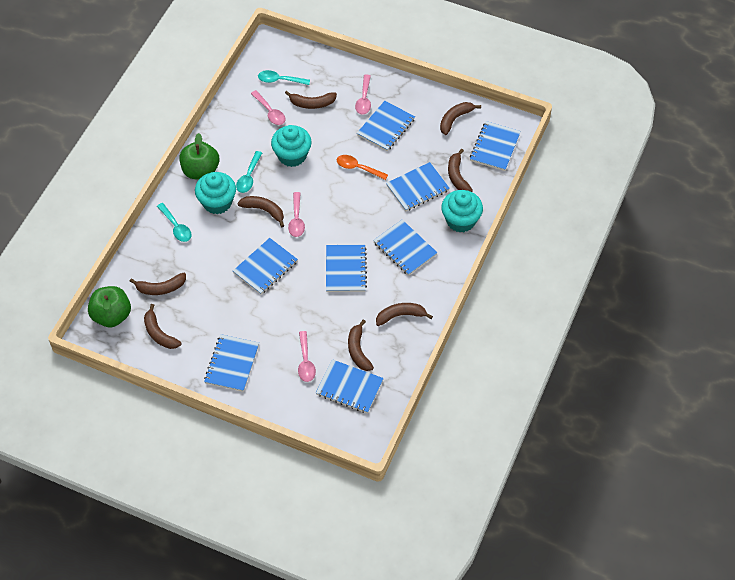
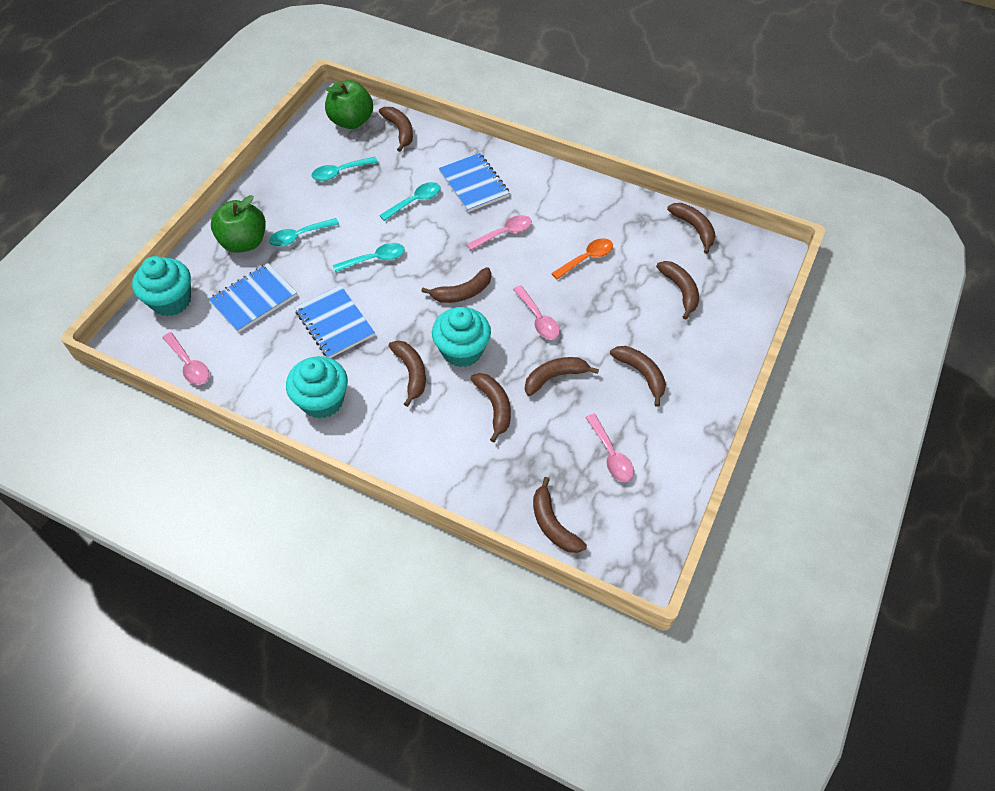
blue notebook: 8 -> 3
brown banana: 8 -> 9
turquoise spoon: 3 -> 4

